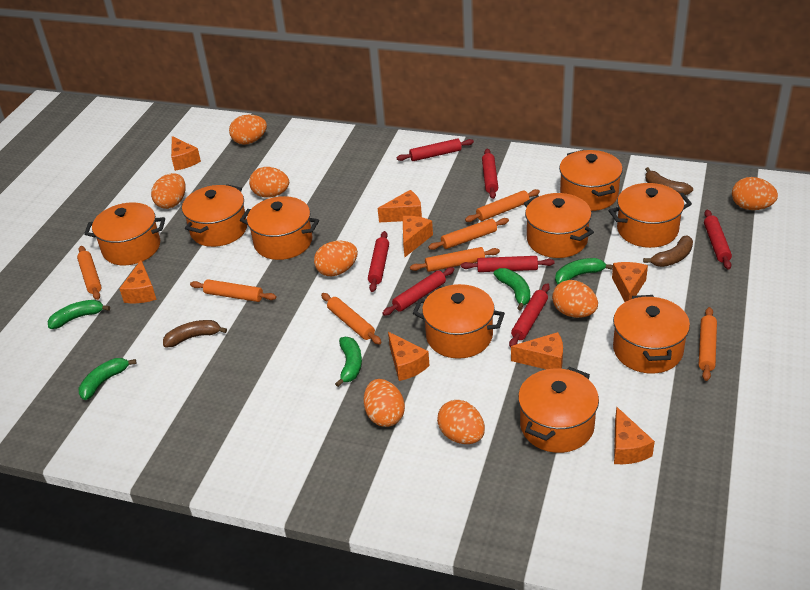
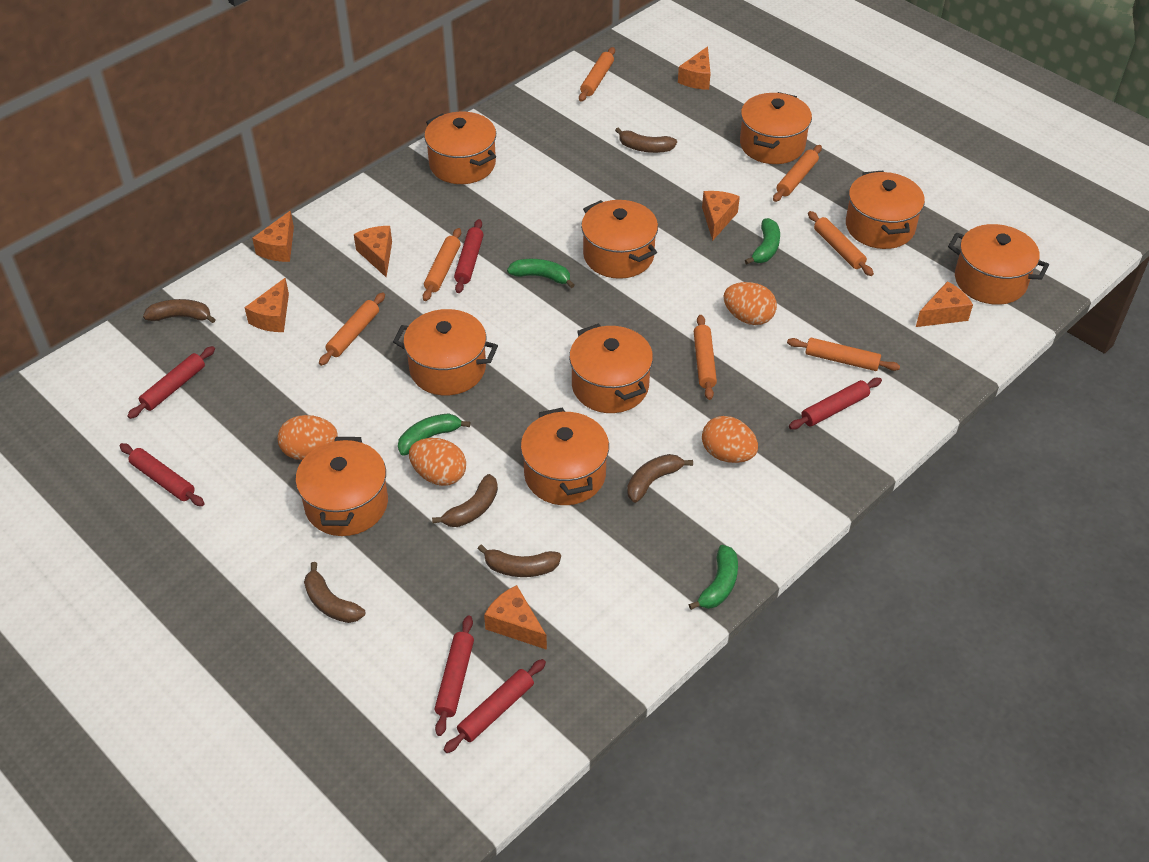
brown banana: 3 -> 6
green banana: 5 -> 4
orange cheese: 8 -> 7
orange egg: 8 -> 4
red rolling pin: 7 -> 6

